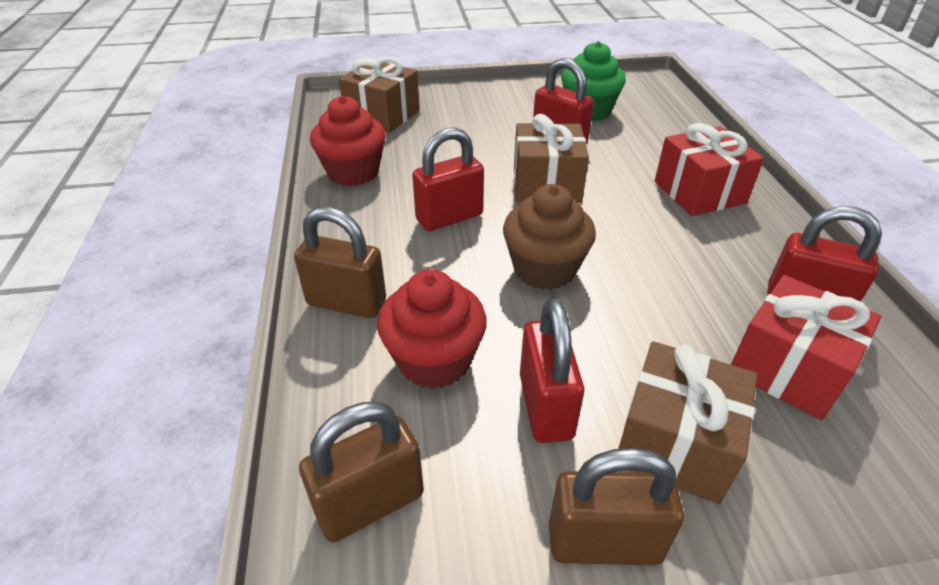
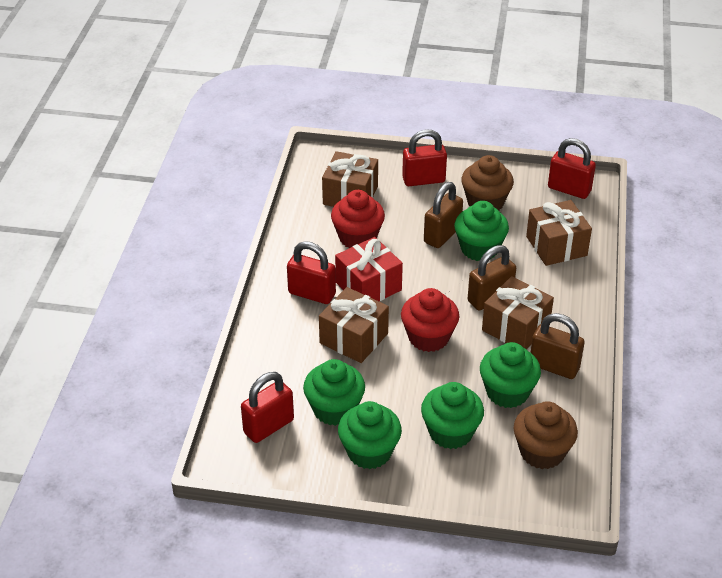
brown cupcake: 1 -> 2
brown gift: 3 -> 4
green cupcake: 1 -> 5
red gift: 2 -> 1

